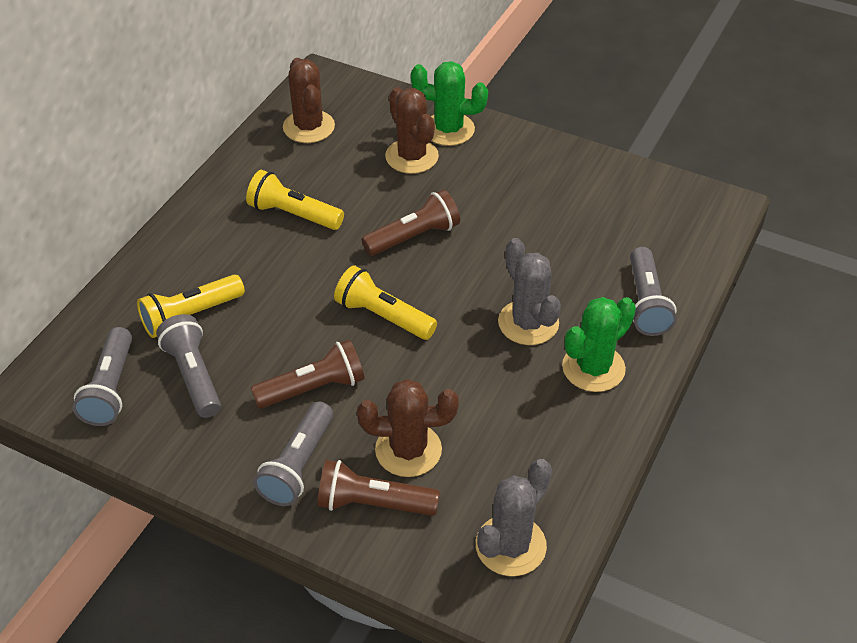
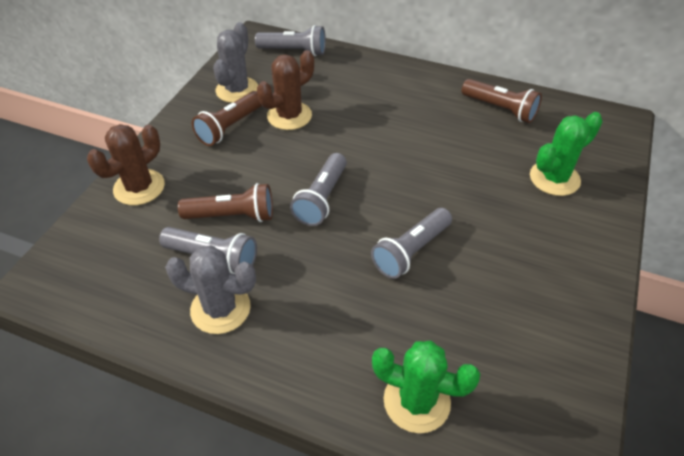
brown cactus: 3 -> 2
yellow flashlight: 3 -> 0

